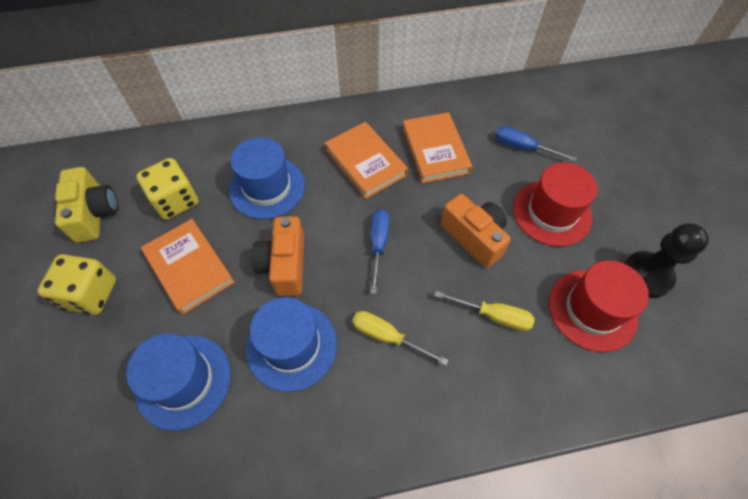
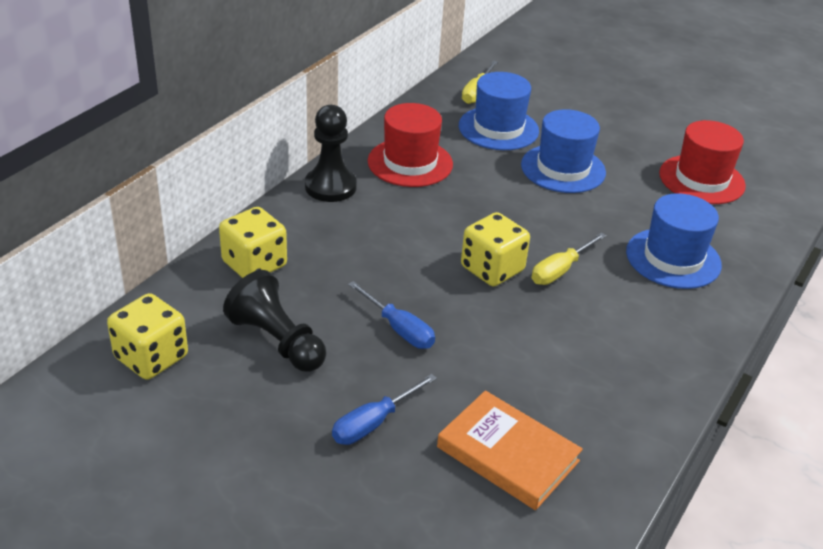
black pawn: 1 -> 2
orange book: 3 -> 1
orange camera: 2 -> 0
yellow camera: 1 -> 0
yellow dice: 2 -> 3

